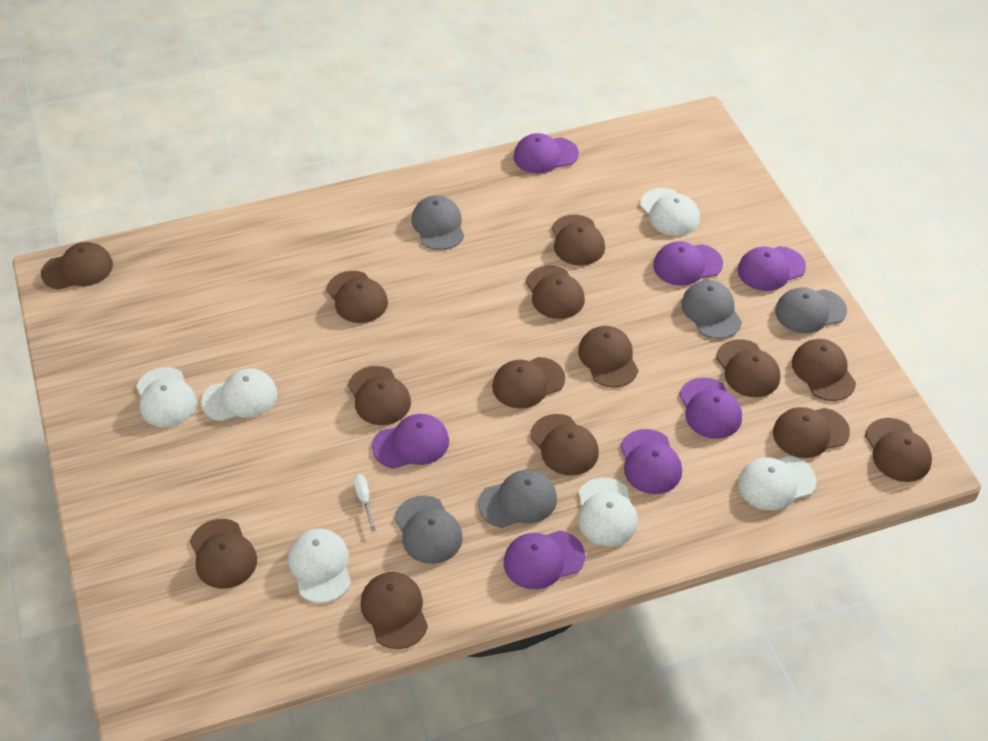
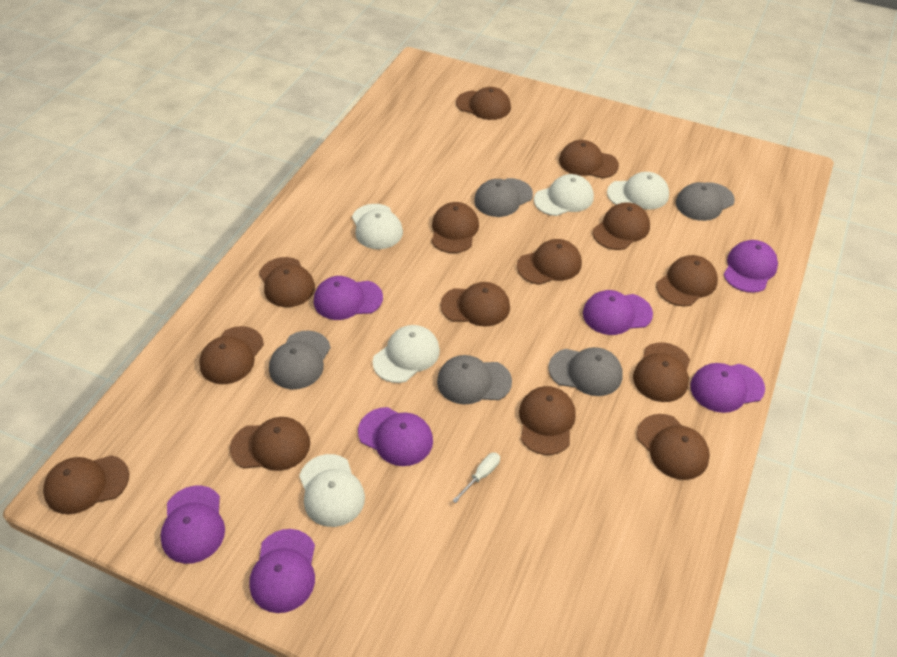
white cap: 6 -> 5

